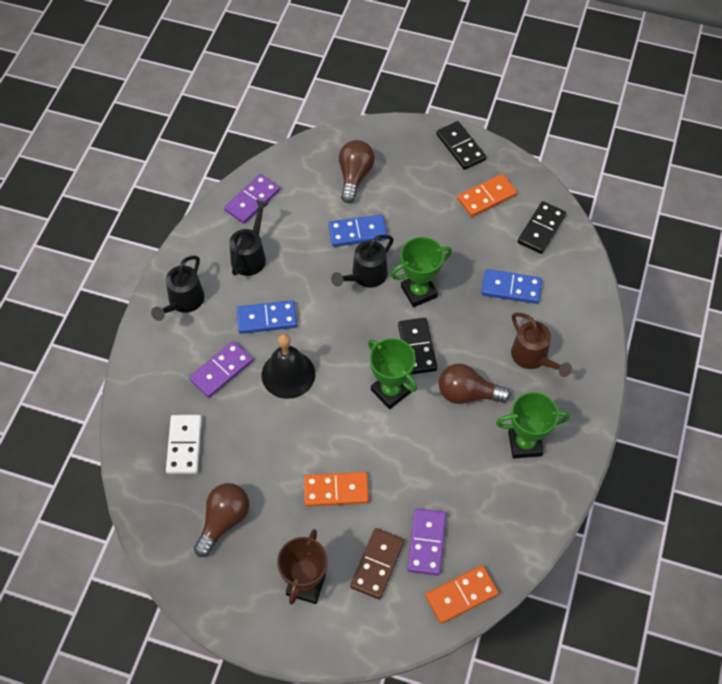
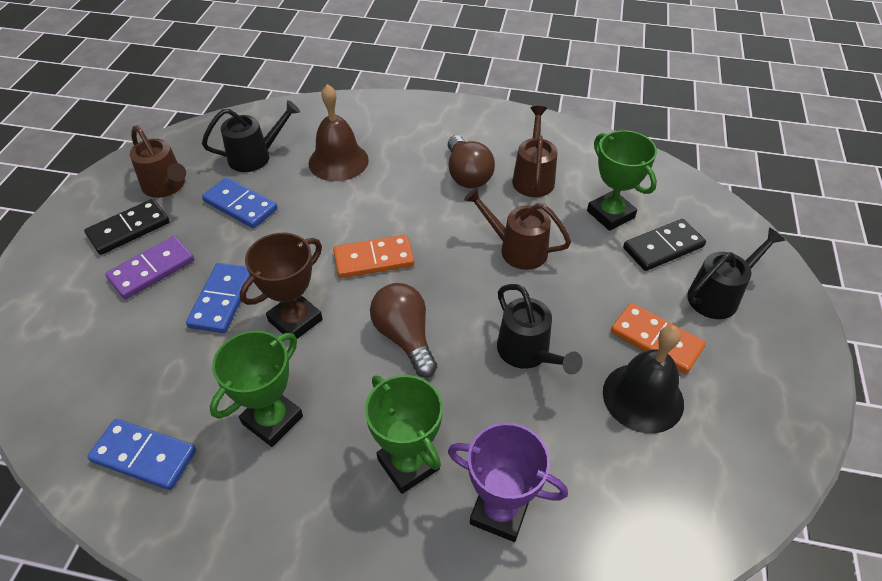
black domino: 3 -> 2
brown bell: 0 -> 1
brown domino: 1 -> 0
brown light bulb: 3 -> 2
brown watering can: 1 -> 3
orange domino: 3 -> 2
purple domino: 3 -> 1
purple trophy: 0 -> 1
white domino: 1 -> 0

